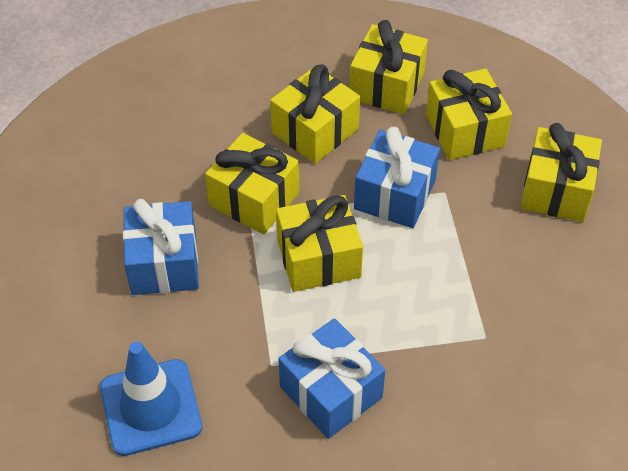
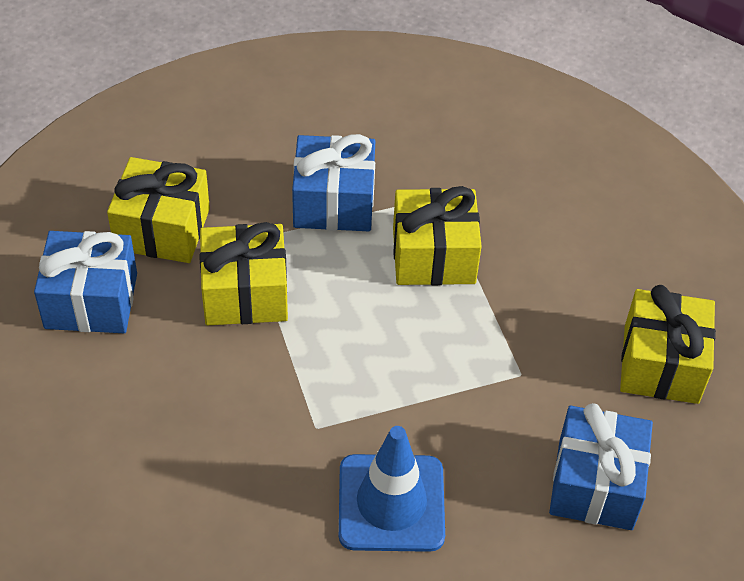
yellow gift: 6 -> 4

